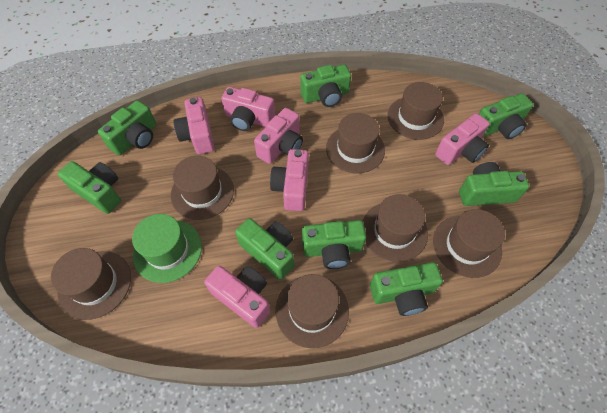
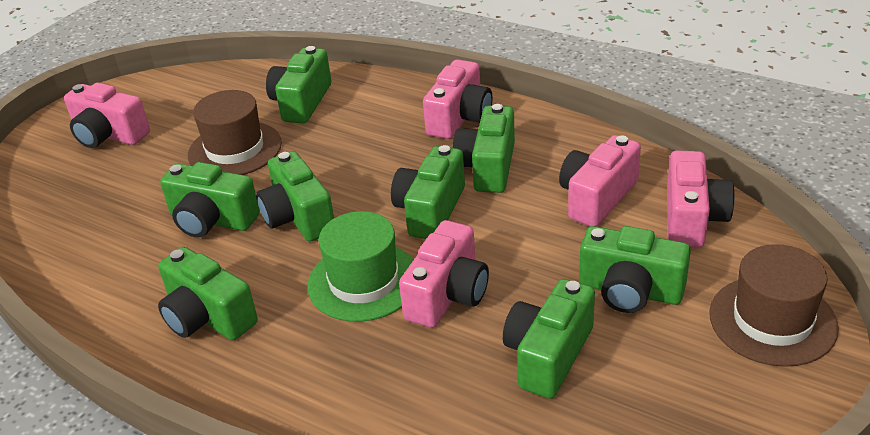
brown hat: 7 -> 2
pink camera: 6 -> 5

